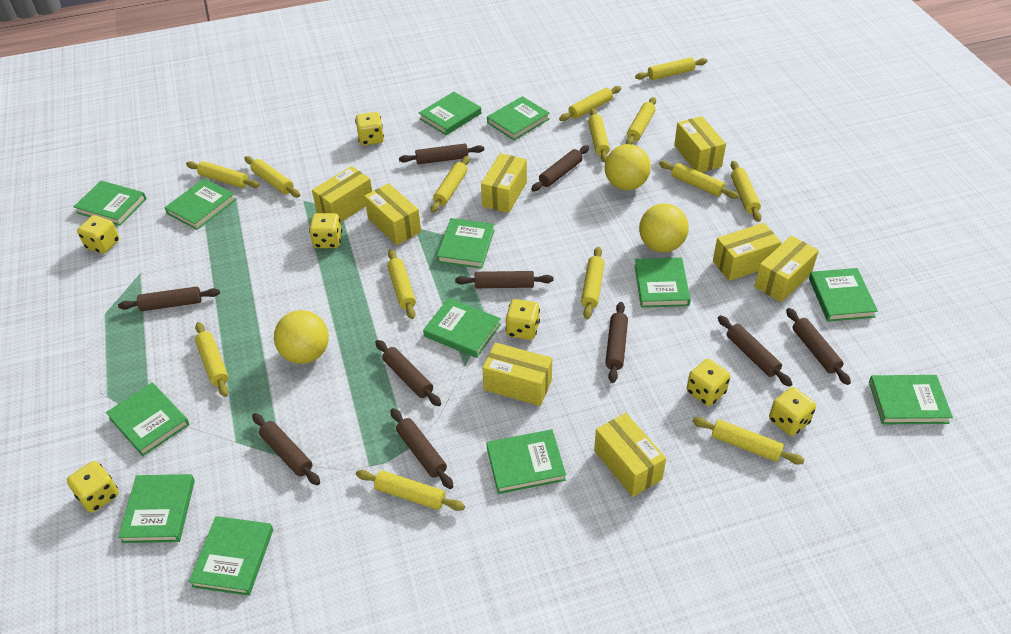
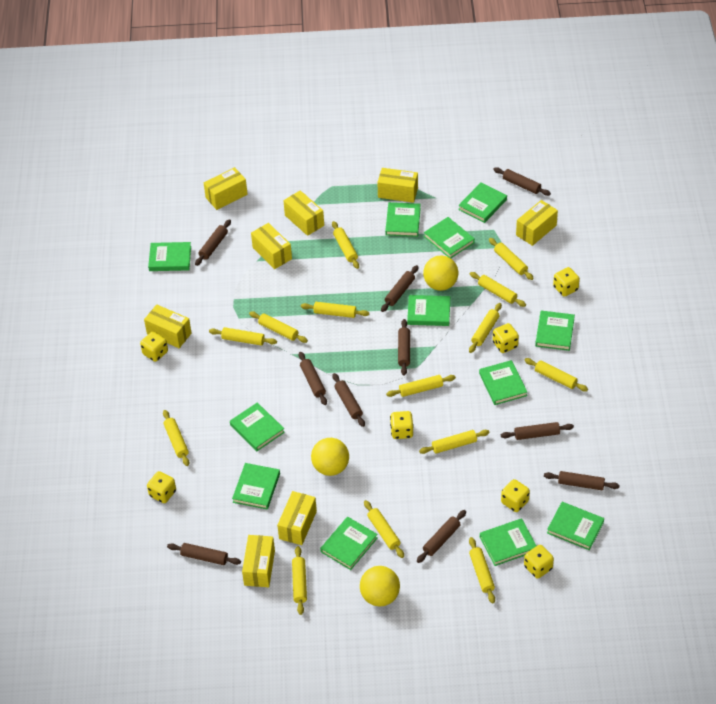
green book: 13 -> 12

